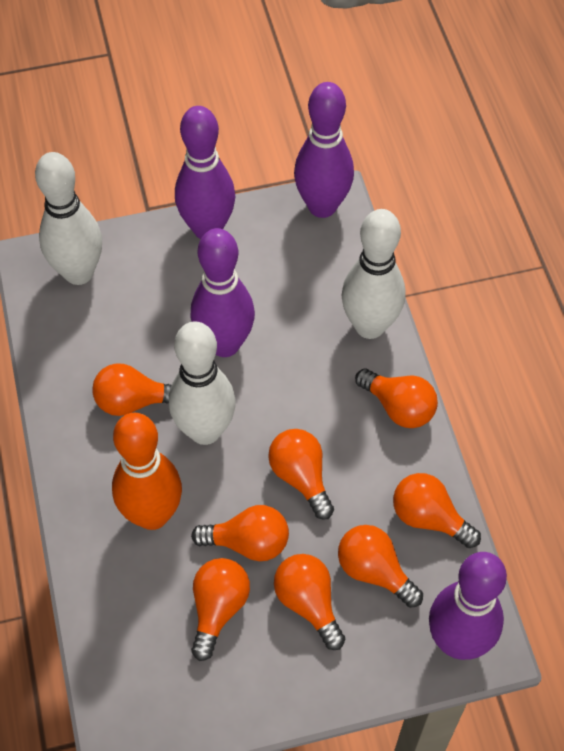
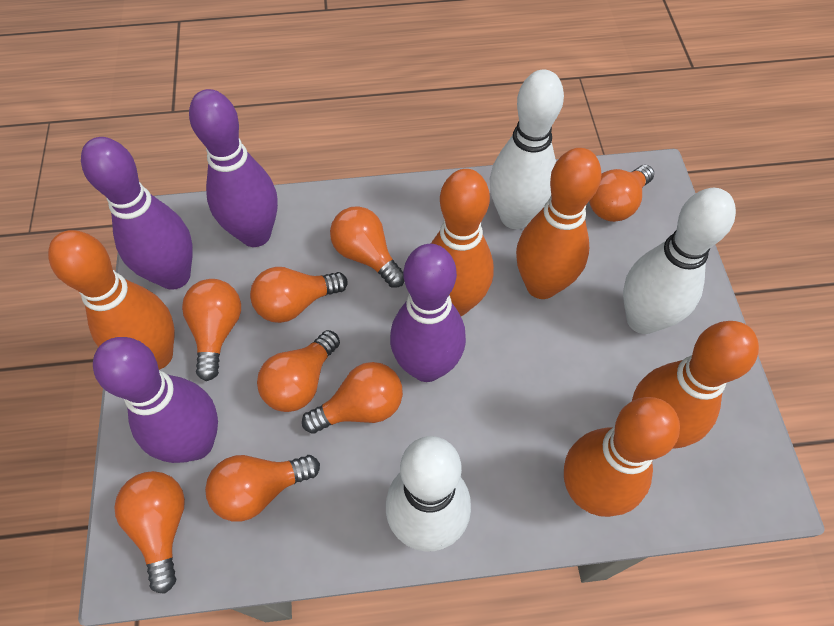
orange bowling pin: 1 -> 5

